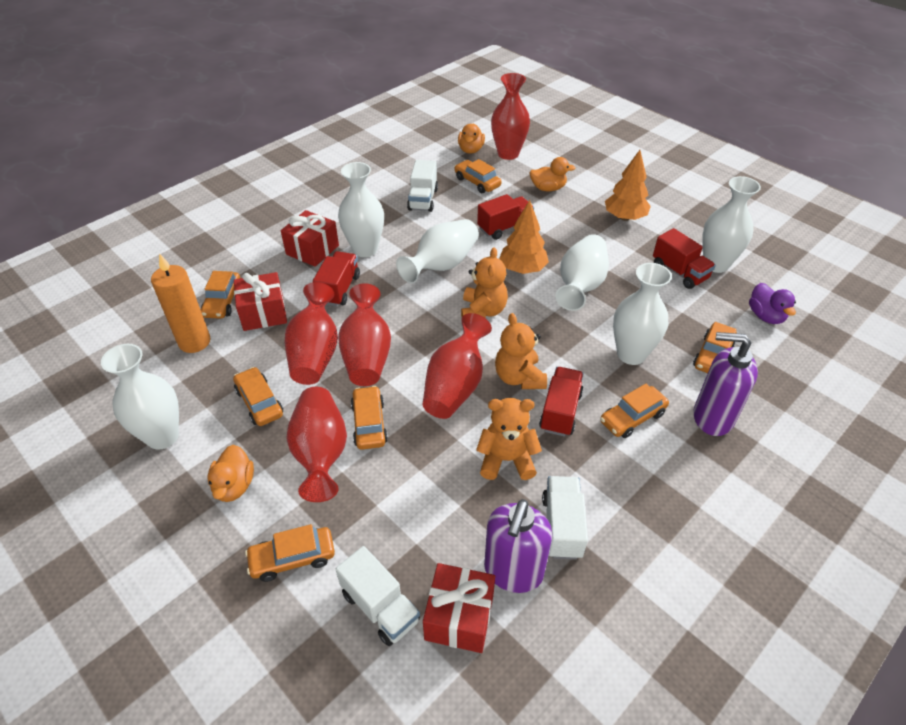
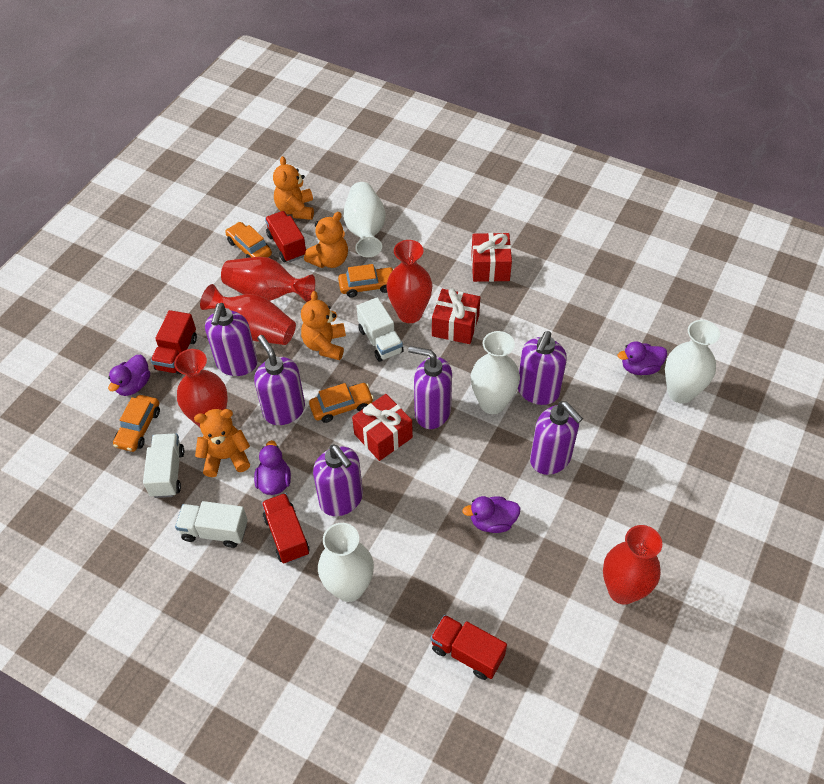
orange candle: 1 -> 0
orange car: 7 -> 4
orange duck: 3 -> 0
orange teddy bear: 3 -> 4
orange tree: 2 -> 0
purple duck: 1 -> 4
purple soap dispenser: 2 -> 6
white vase: 6 -> 4

